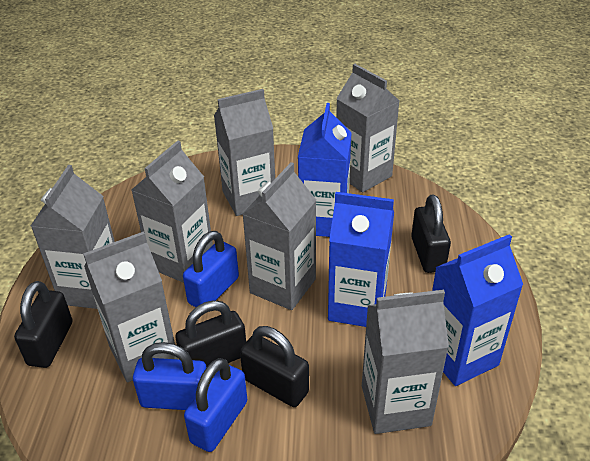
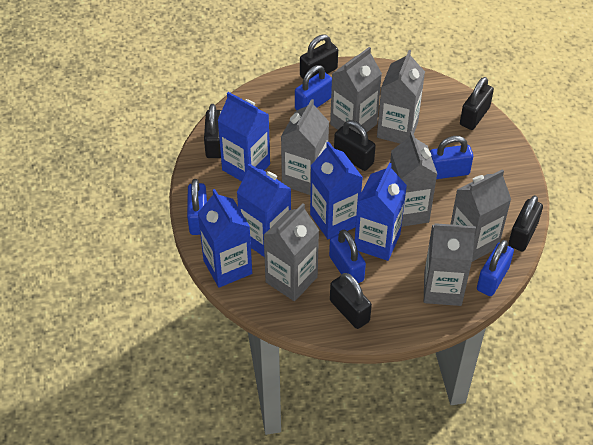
black padlock: 4 -> 6
blue carton: 3 -> 5
blue padlock: 3 -> 5

